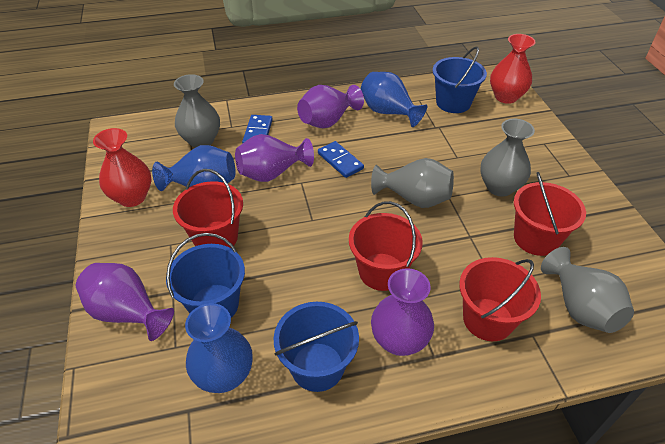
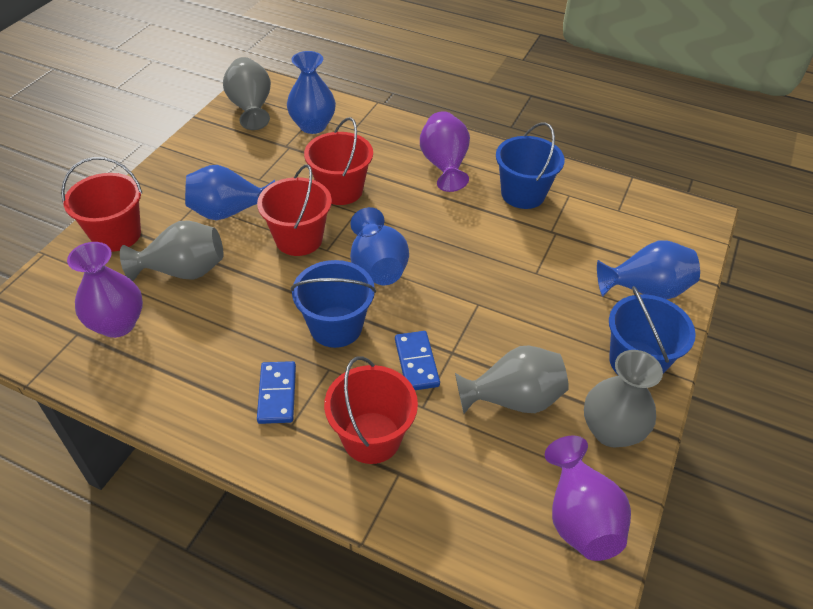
blue vase: 3 -> 4
purple vase: 4 -> 3
red vase: 2 -> 0

